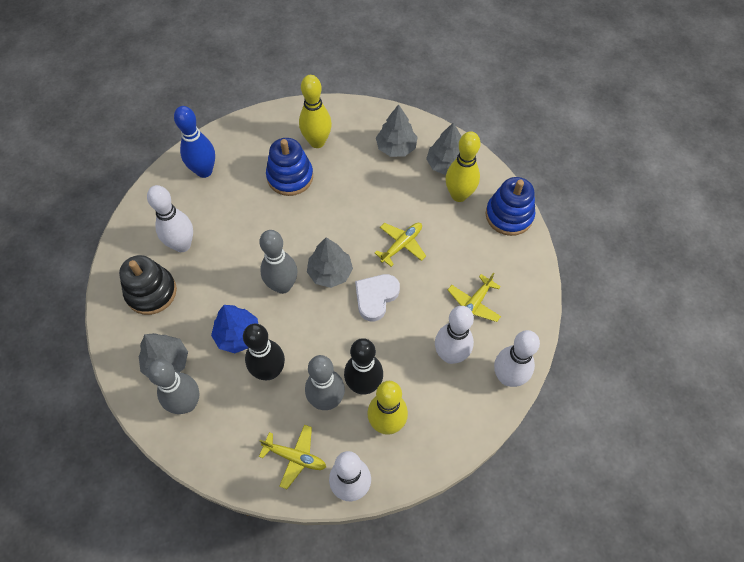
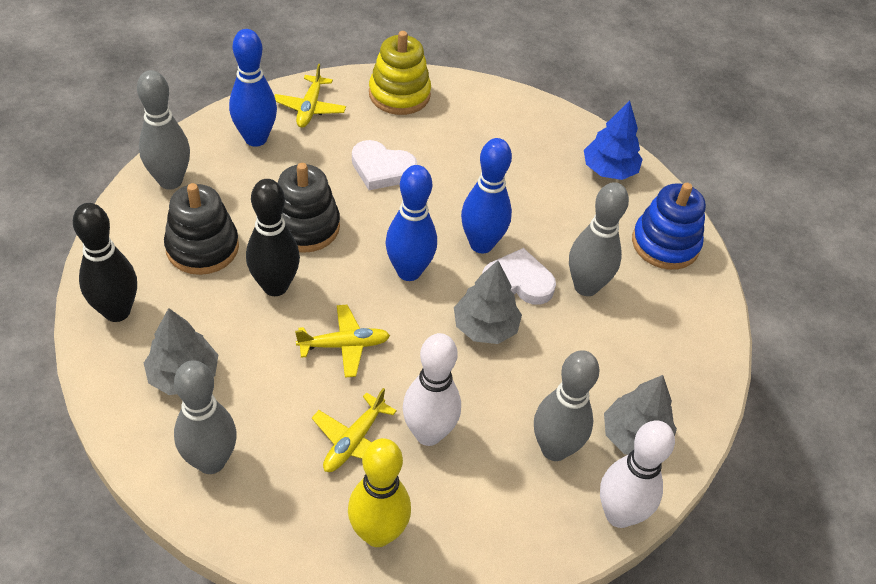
black stacking toy: 1 -> 2
blue bowling pin: 1 -> 3
blue stacking toy: 2 -> 1
grey bowling pin: 3 -> 4
grey tree: 4 -> 3
white bowling pin: 4 -> 2
white heart: 1 -> 2
yellow bowling pin: 3 -> 1
yellow stacking toy: 0 -> 1

